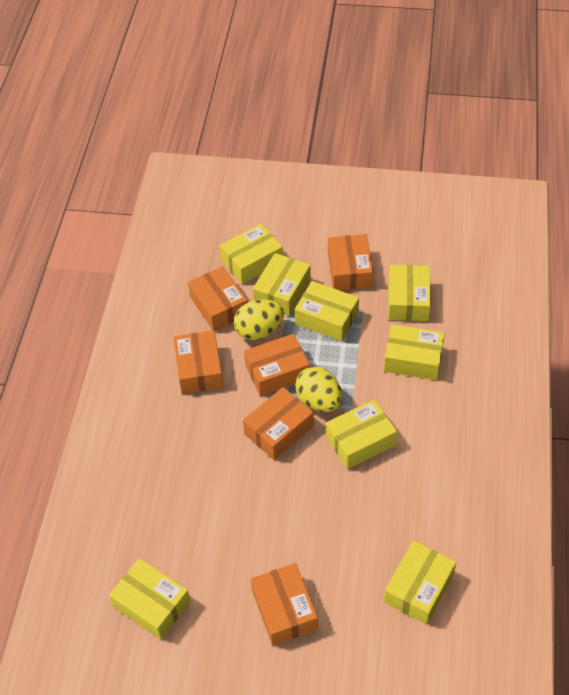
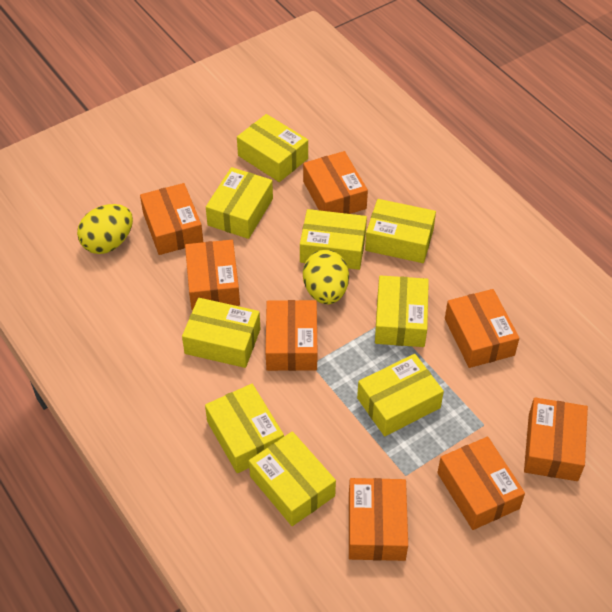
orange box: 6 -> 8
yellow box: 8 -> 9

